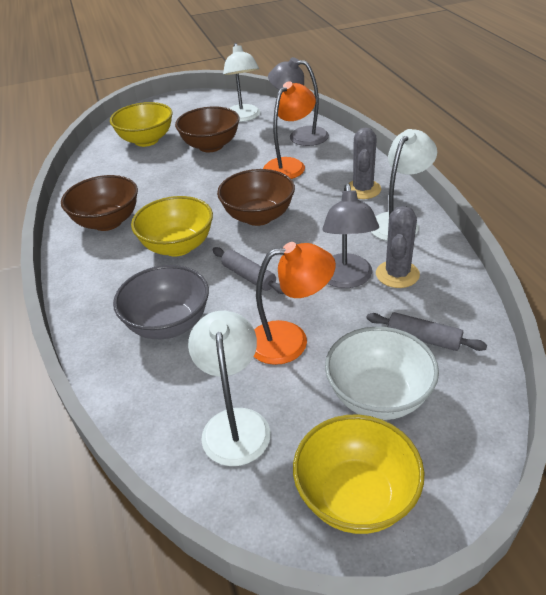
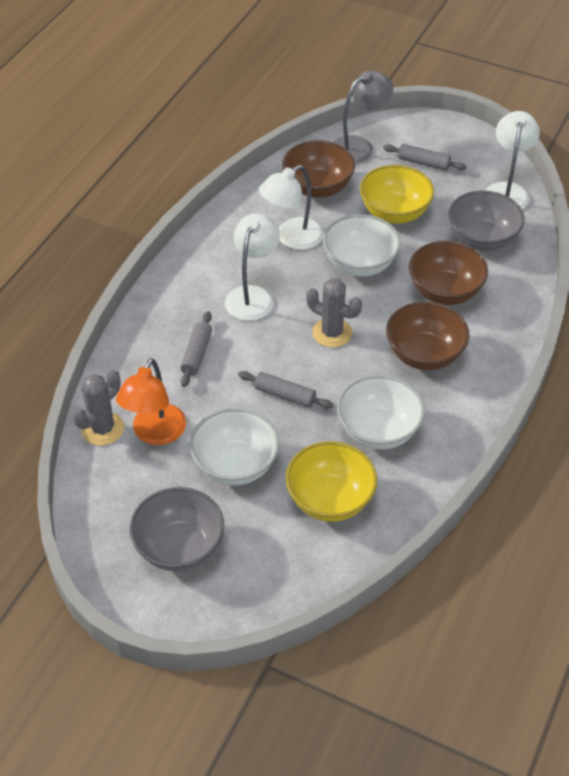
grey bowl: 1 -> 2
grey lamp: 2 -> 1
grey rolling pin: 2 -> 3
orange lamp: 2 -> 1
white bowl: 1 -> 3
yellow bowl: 3 -> 2

